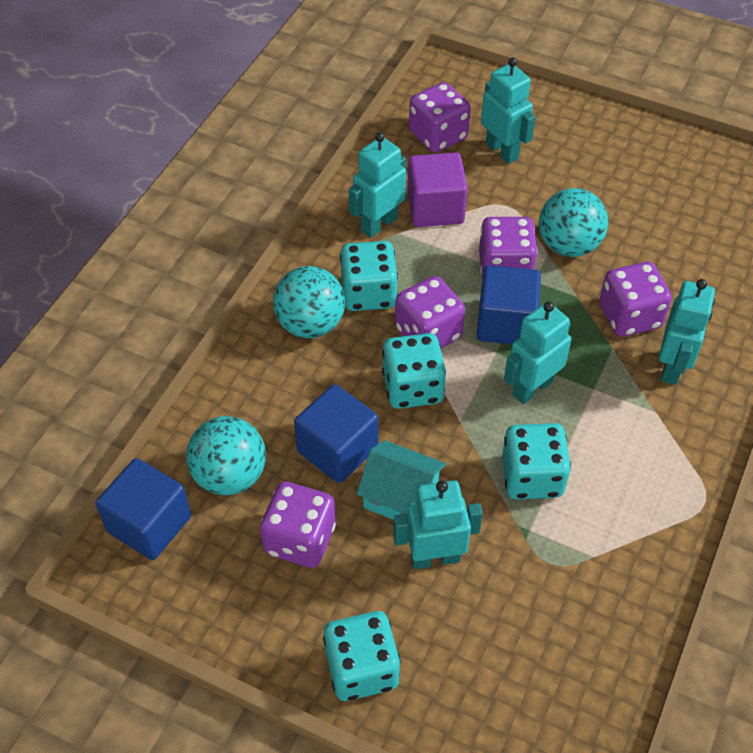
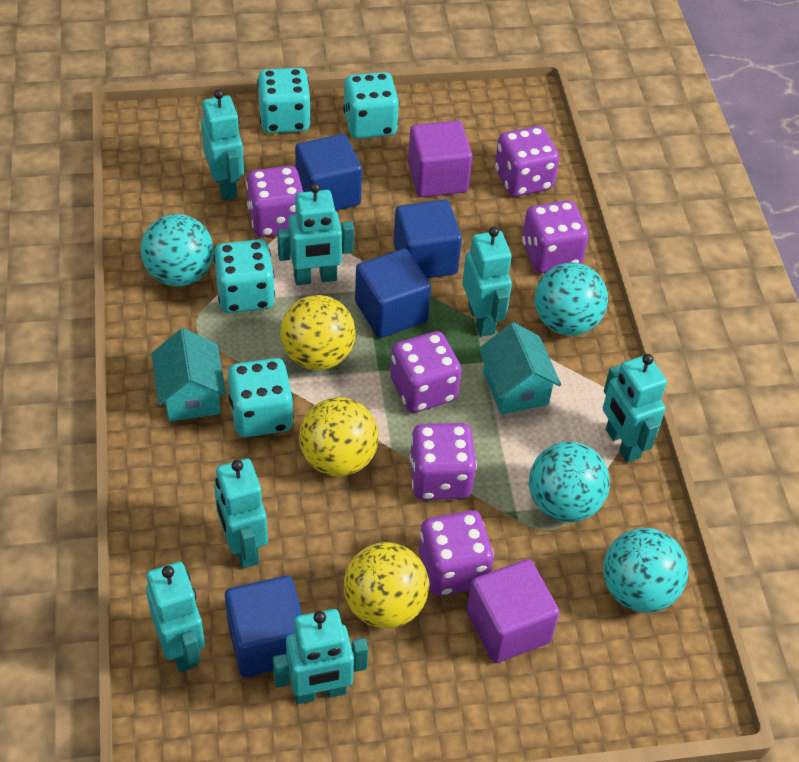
blue cube: 3 -> 4
purple cube: 1 -> 2
purple dice: 5 -> 6
turquoise ball: 3 -> 4
turquoise house: 1 -> 2
turquoise robot: 5 -> 7
yellow ball: 0 -> 3

